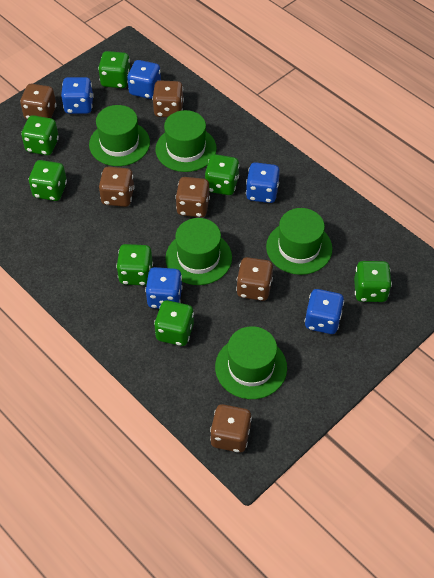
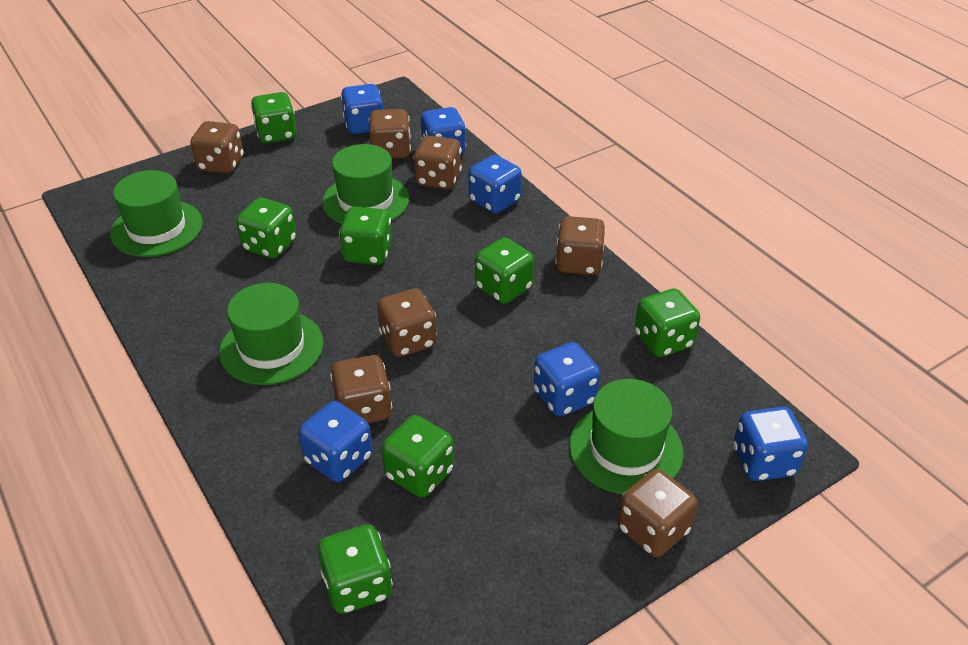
blue dice: 5 -> 6
brown dice: 6 -> 7
green hat: 5 -> 4

